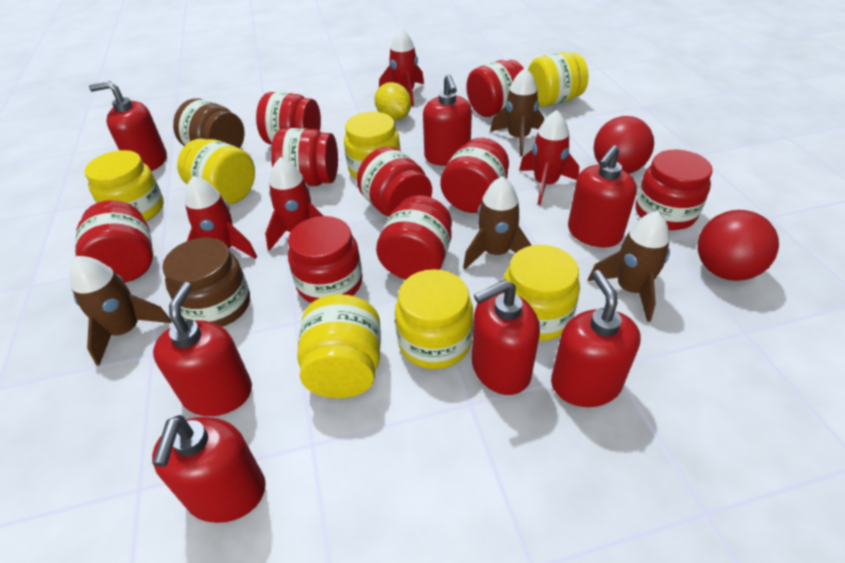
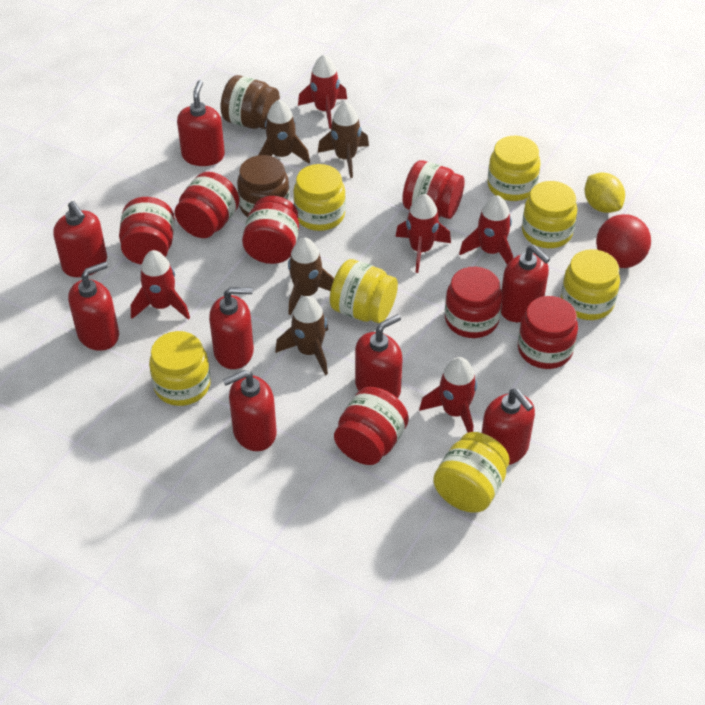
red ball: 2 -> 1
red jar: 9 -> 7
red rocket: 4 -> 5
red soap dispenser: 7 -> 8

